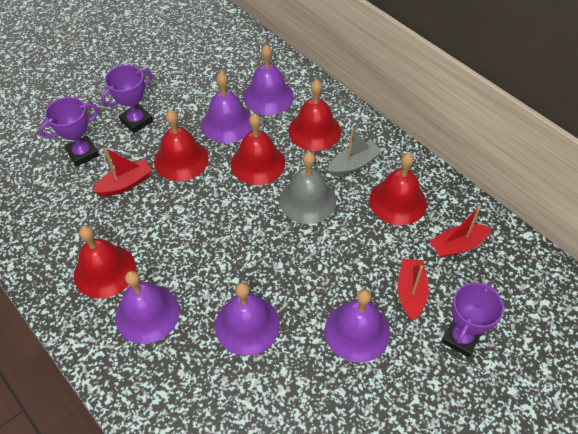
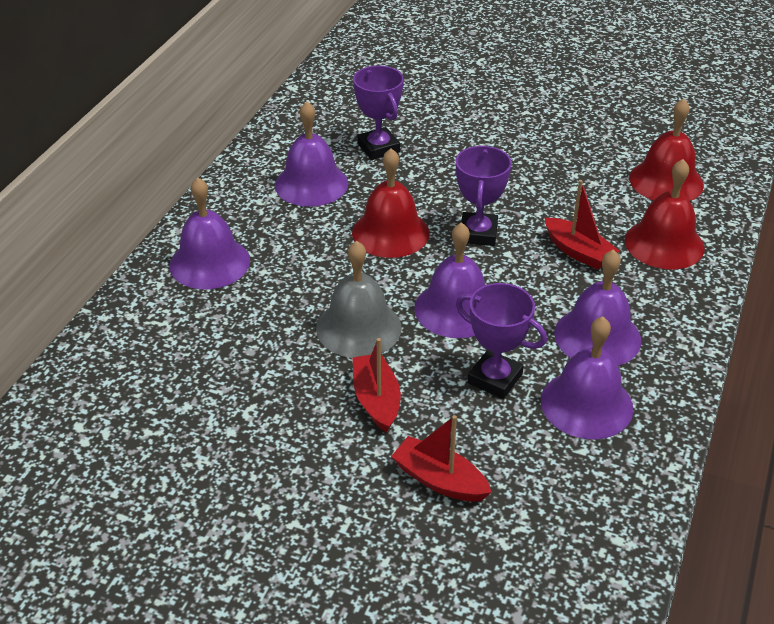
grey boat: 1 -> 0
red bell: 5 -> 3

